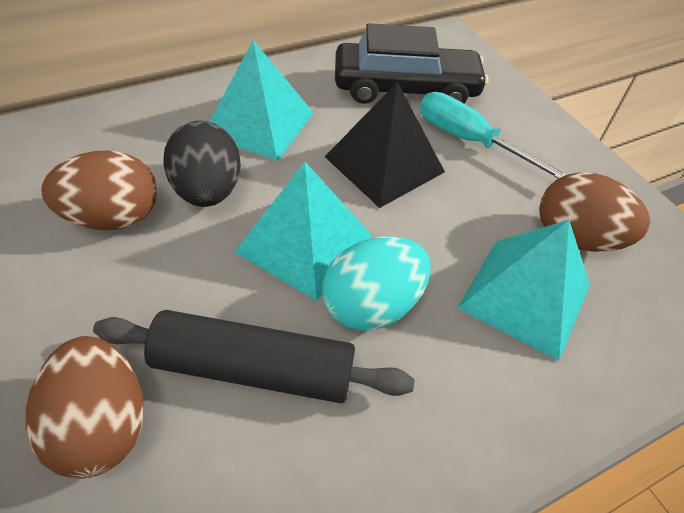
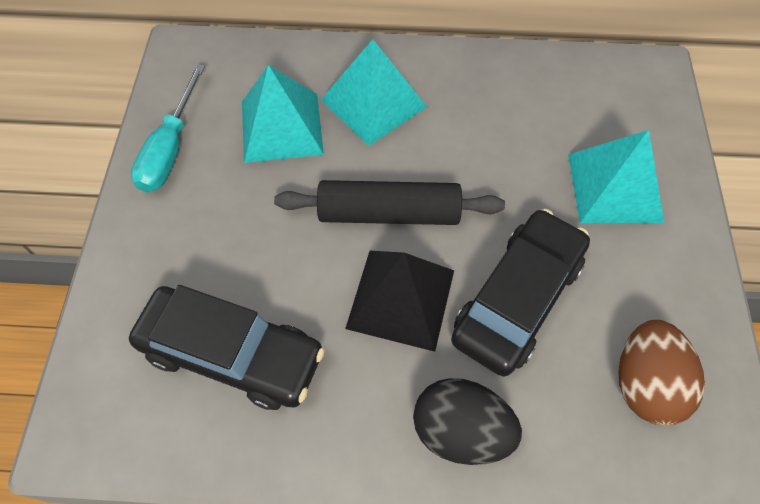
black car: 1 -> 2
brown egg: 3 -> 1
turquoise egg: 1 -> 0

